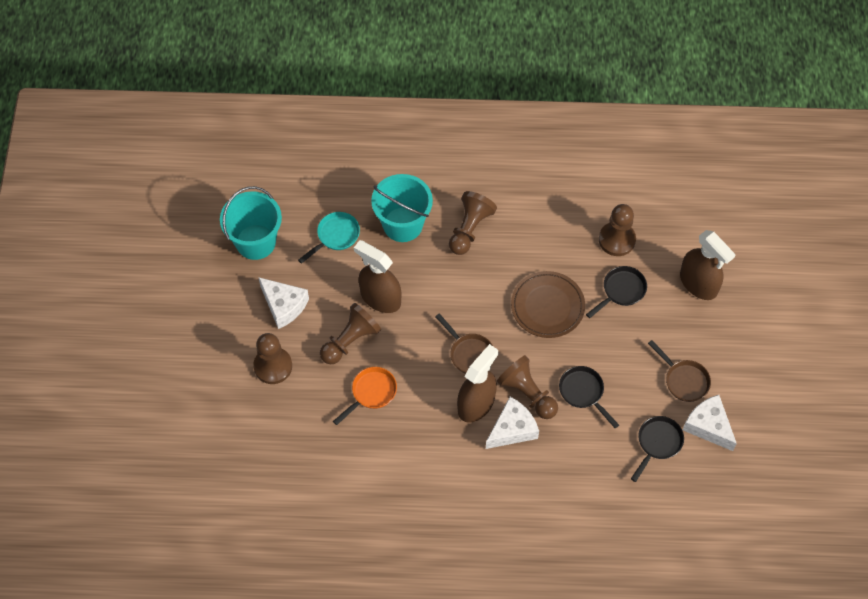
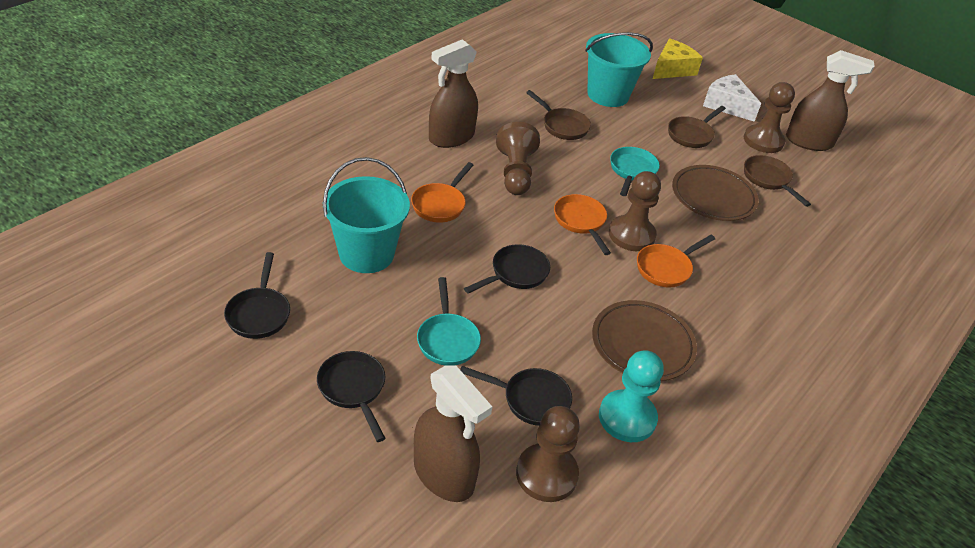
black pan: 3 -> 4
brown pan: 2 -> 3
brown pawn: 5 -> 4
brown plate: 1 -> 2
orange pan: 1 -> 3
turquoise pan: 1 -> 2
turquoise pawn: 0 -> 1
white cheese: 3 -> 1
yellow cheese: 0 -> 1

